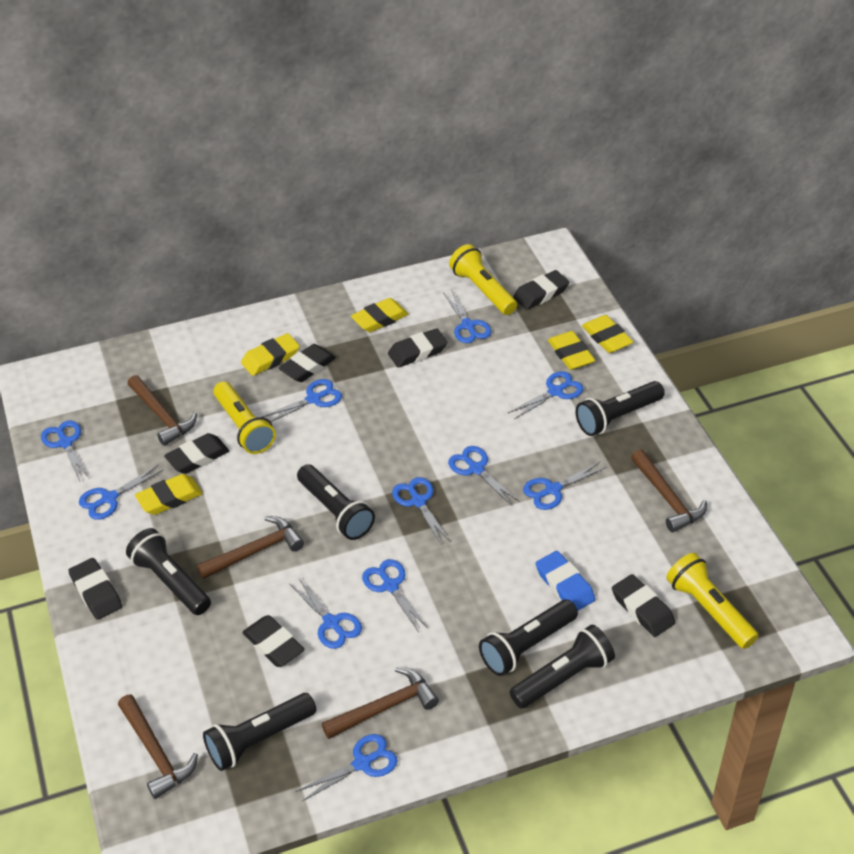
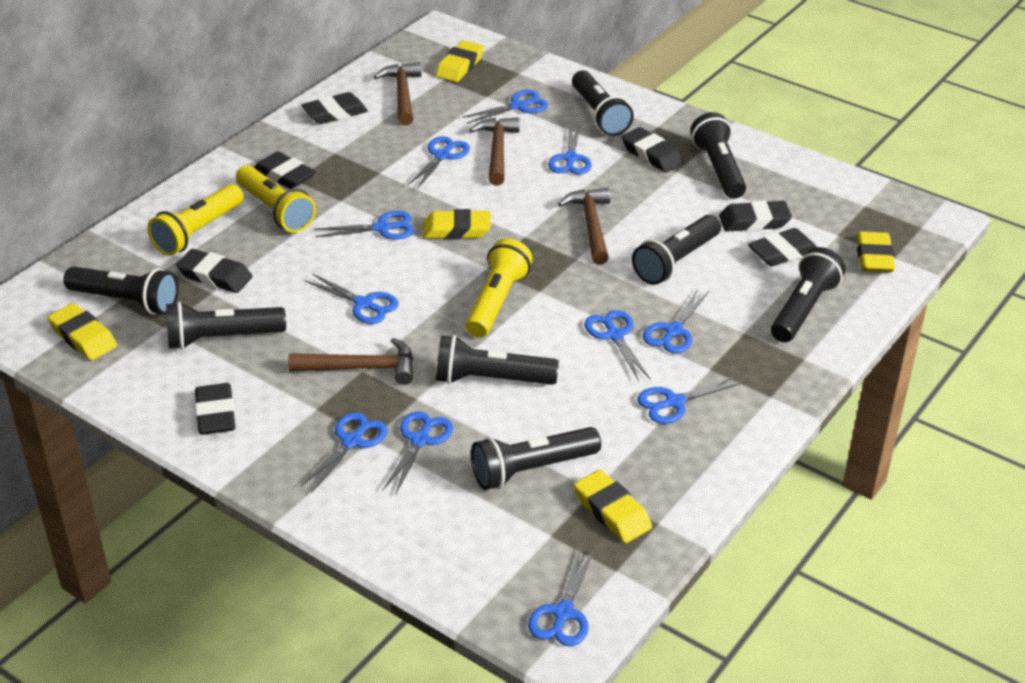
black flashlight: 6 -> 8
blue eraser: 1 -> 0
brown hammer: 5 -> 4

